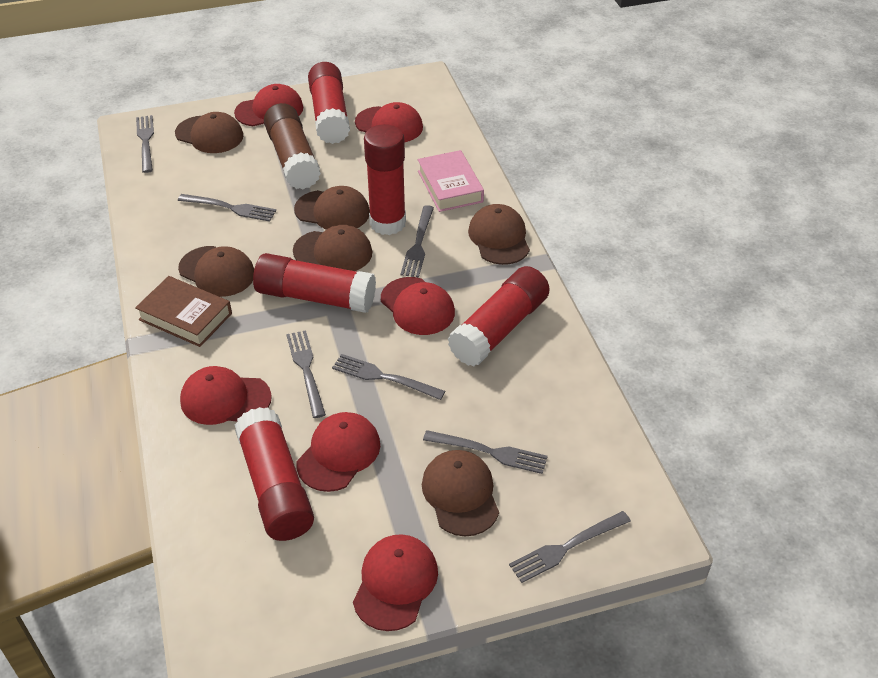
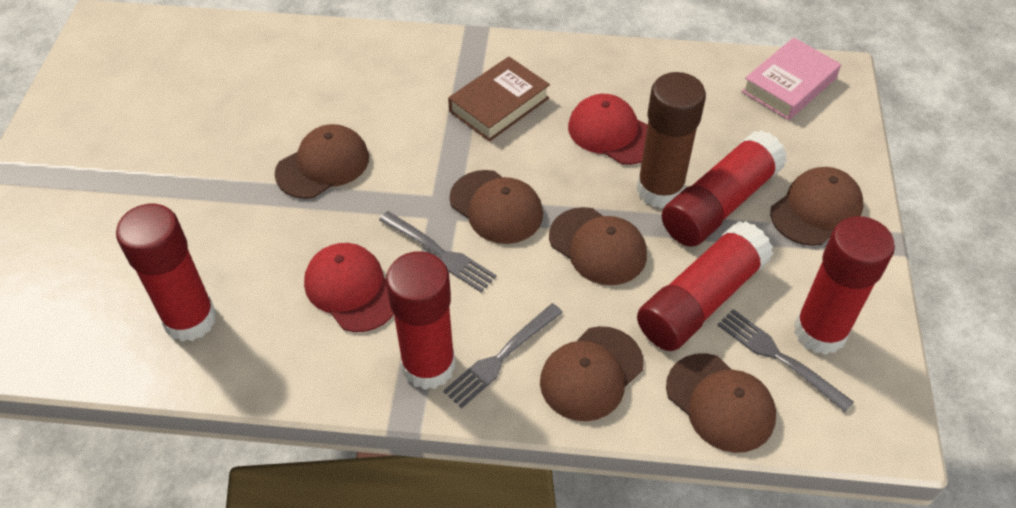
grey fork: 7 -> 3
red cap: 6 -> 2

